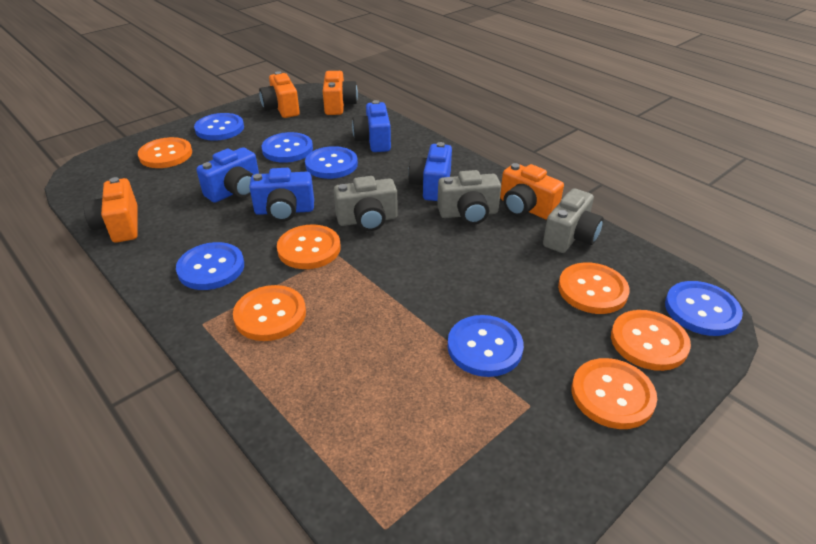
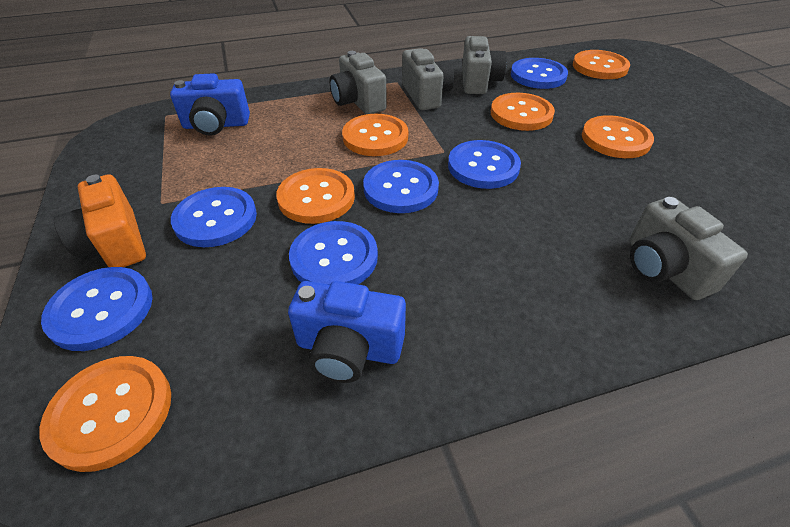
blue camera: 4 -> 2
grey camera: 3 -> 4
orange camera: 4 -> 1

